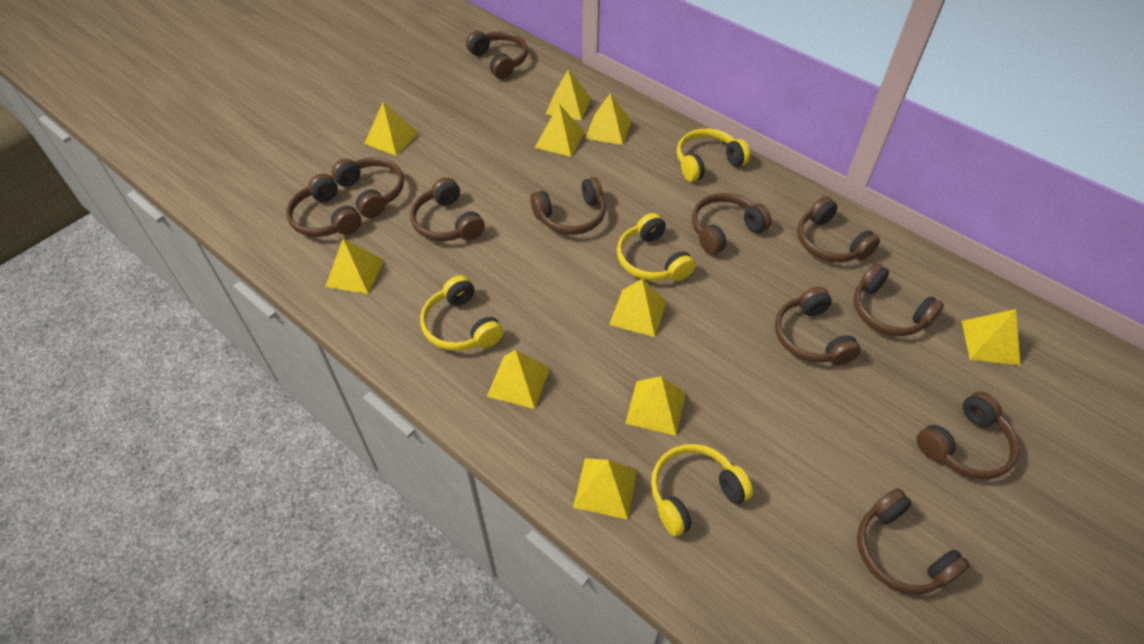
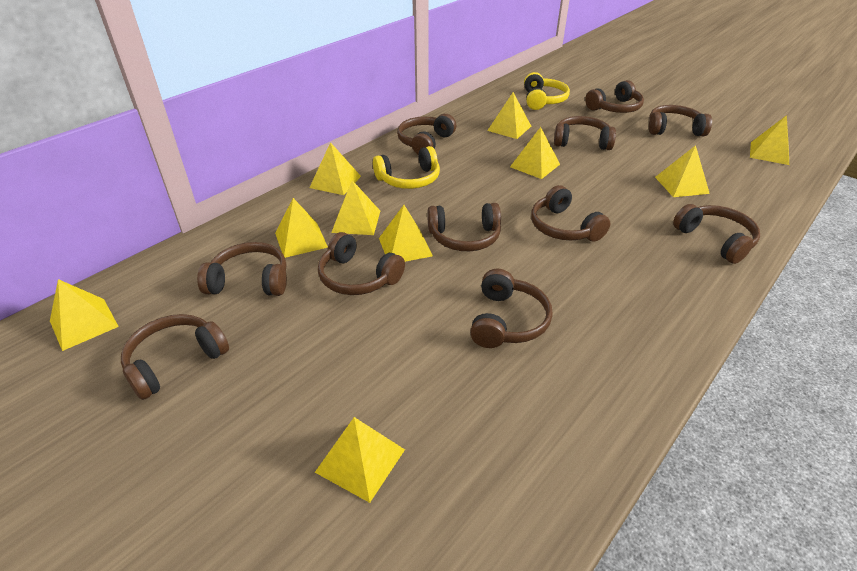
yellow headphones: 4 -> 2

